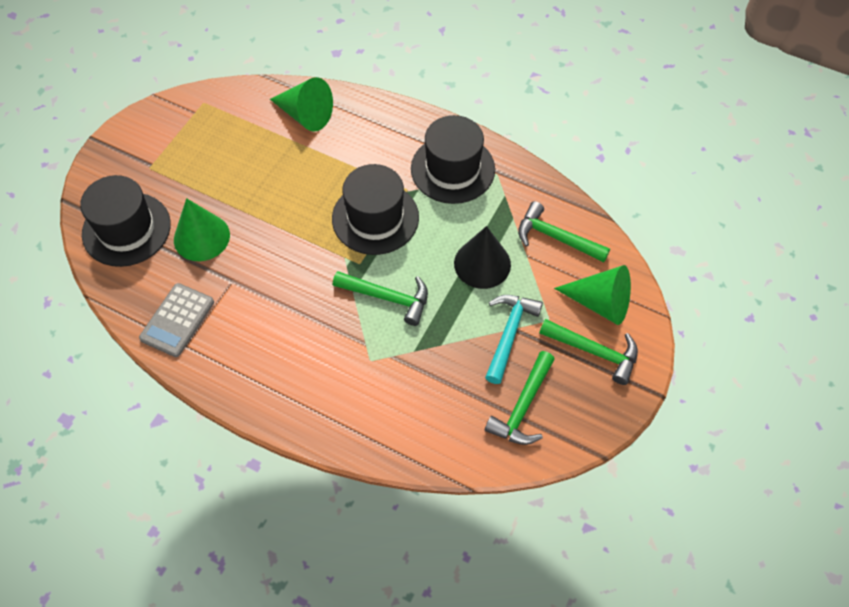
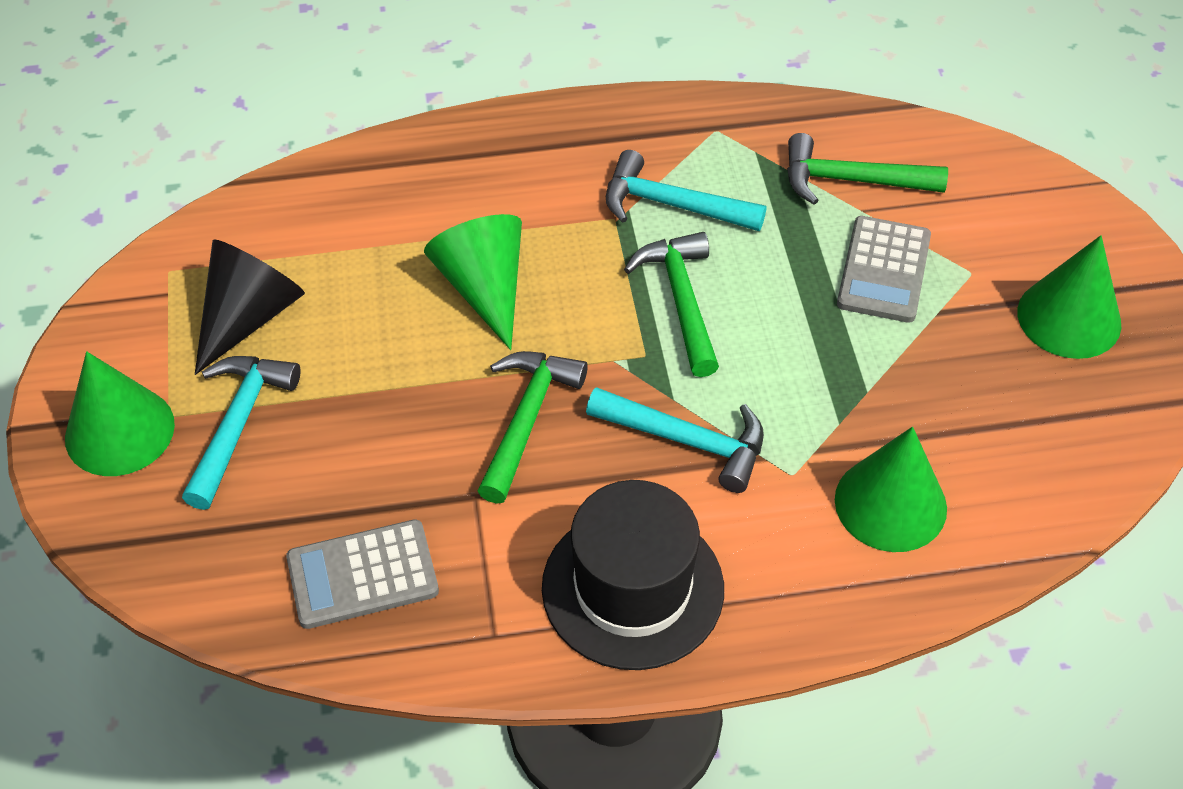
black hat: 3 -> 1
green cone: 3 -> 4
green hammer: 4 -> 3
grey calculator: 1 -> 2
turquoise hammer: 1 -> 3

